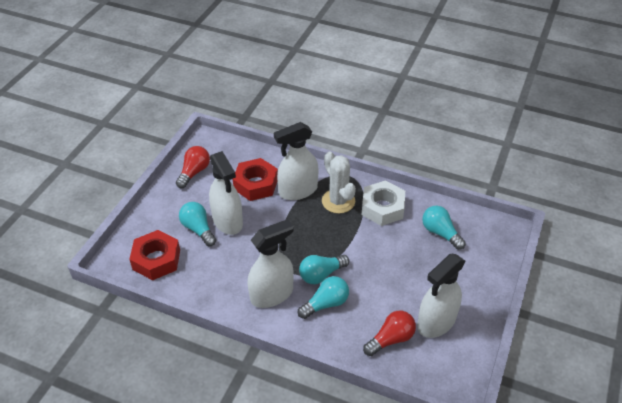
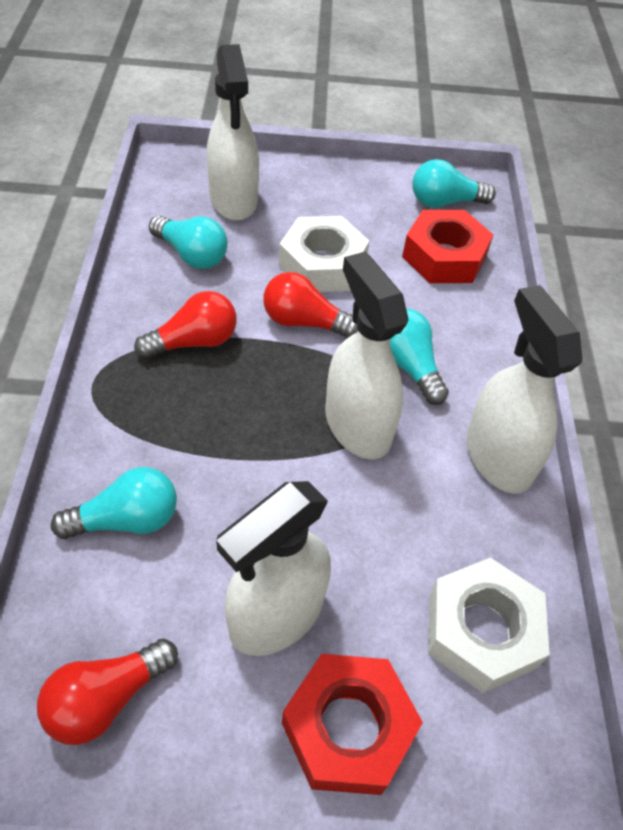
red light bulb: 2 -> 3
white cactus: 1 -> 0
white nut: 1 -> 2

